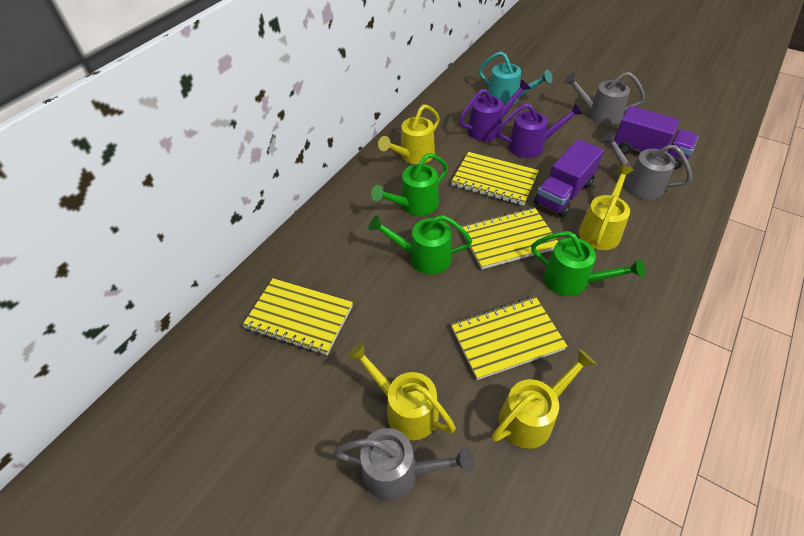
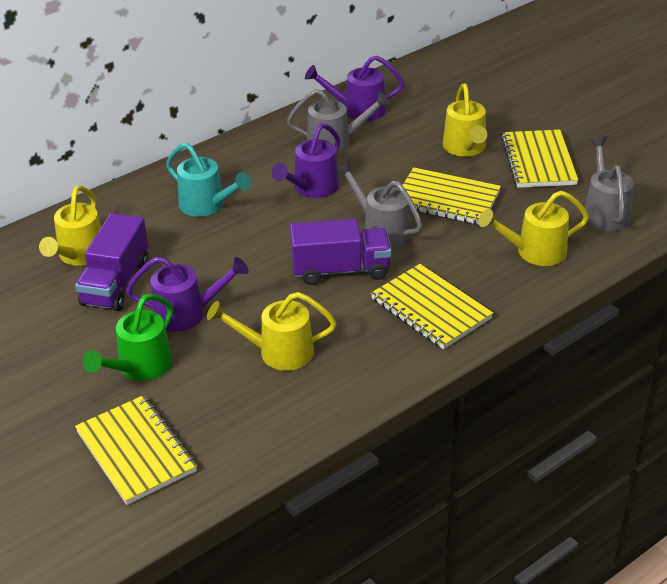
green watering can: 3 -> 1
purple watering can: 2 -> 3

